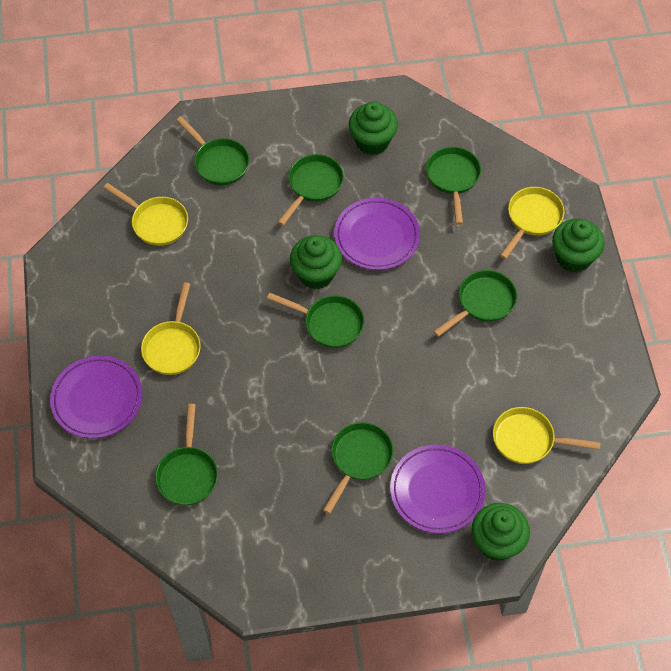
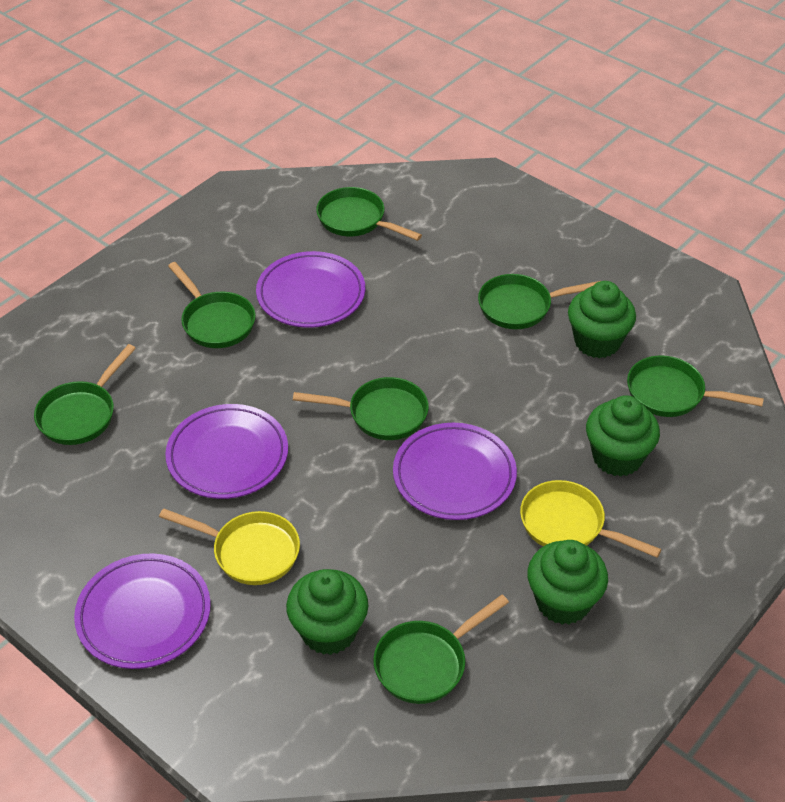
purple plate: 3 -> 4
yellow pan: 4 -> 2

